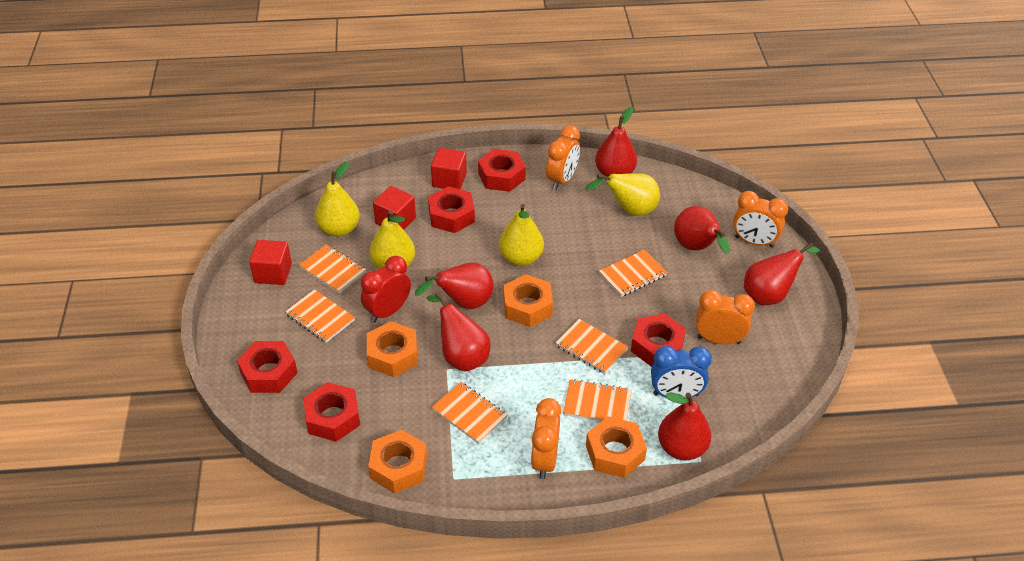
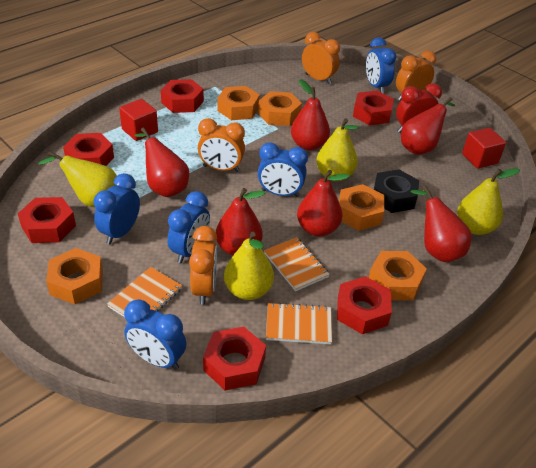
black nut: 0 -> 1
blue clock: 1 -> 5
orange notebook: 6 -> 3
orange nut: 4 -> 5
red cube: 3 -> 2
red nut: 5 -> 6

